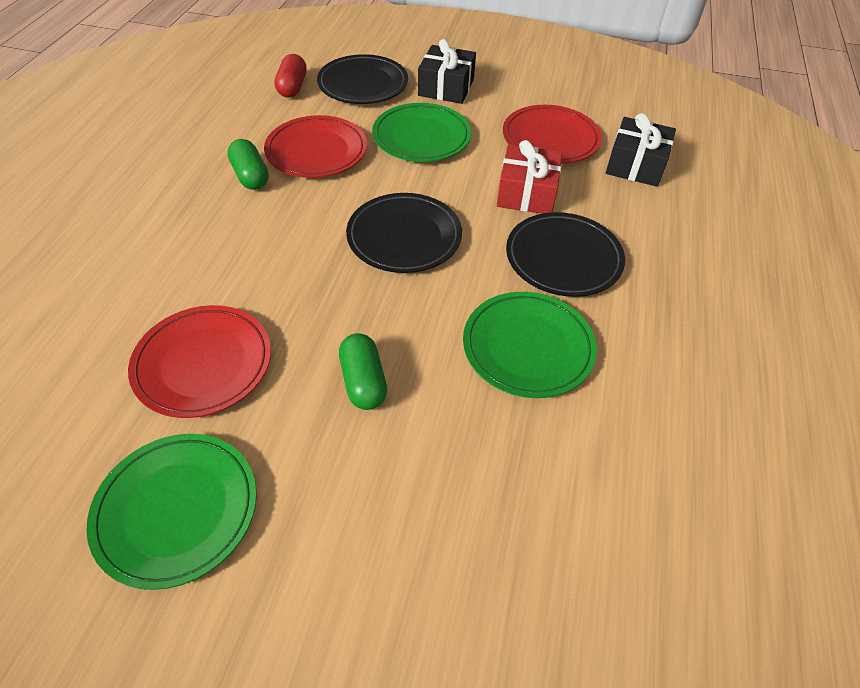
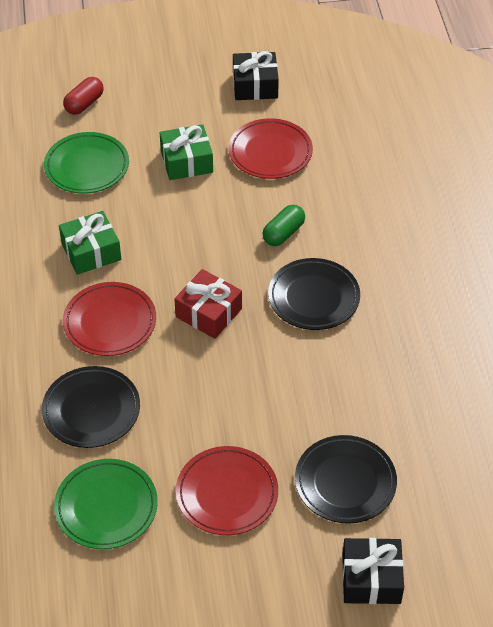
green capsule: 2 -> 1
green gift: 0 -> 2
green plate: 3 -> 2

